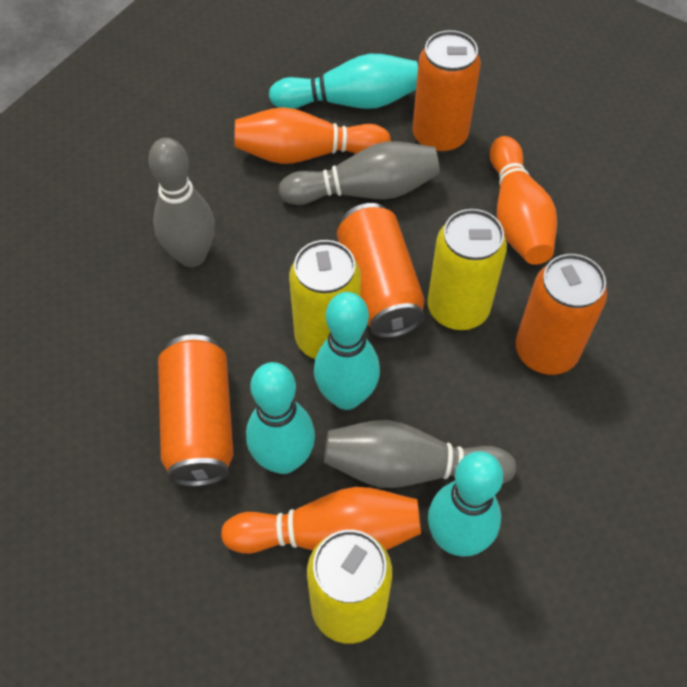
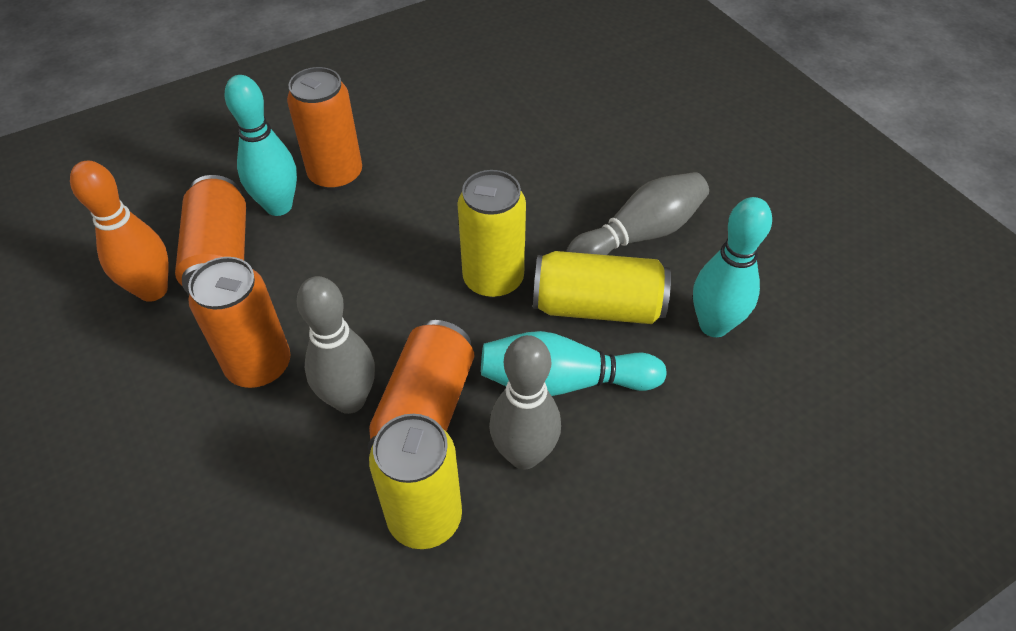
orange bowling pin: 3 -> 1
turquoise bowling pin: 4 -> 3

